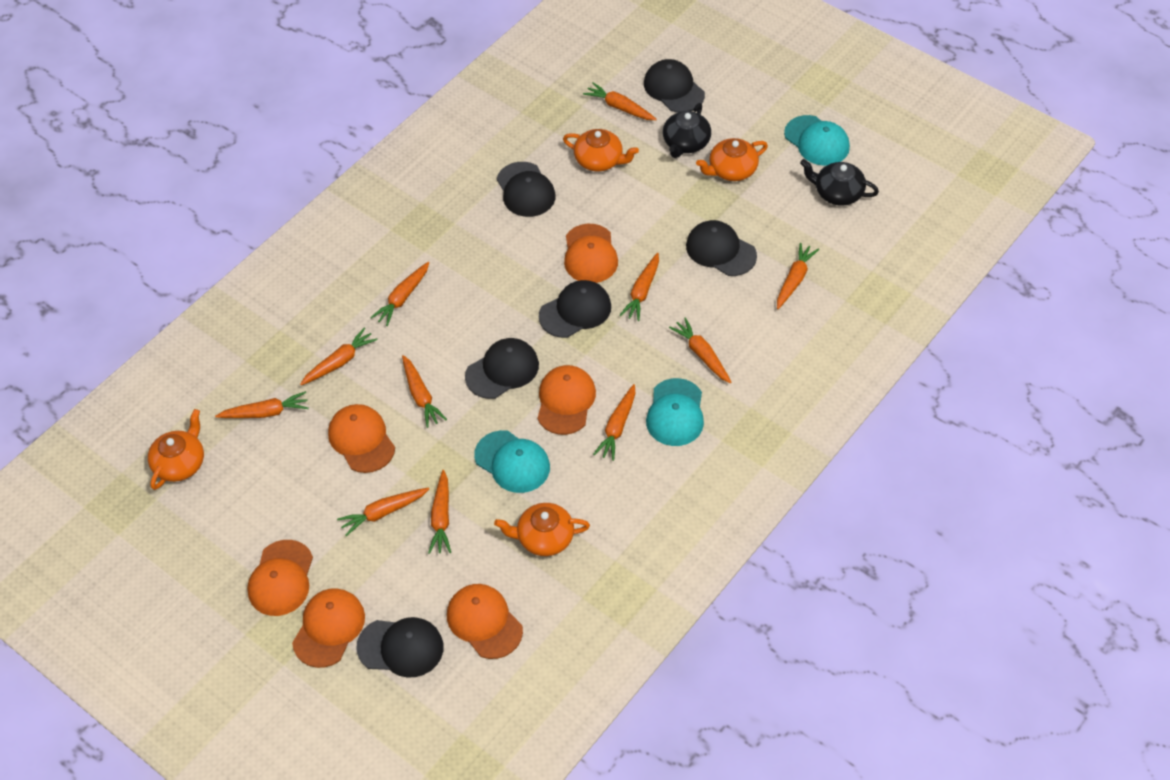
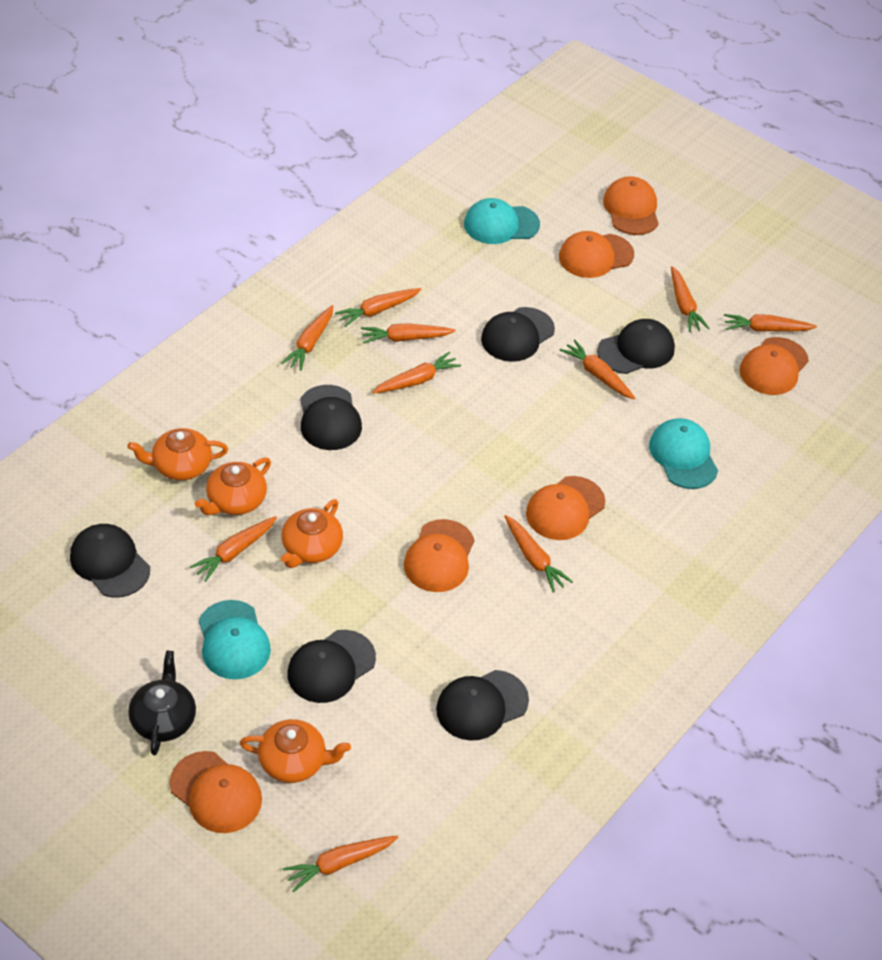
black teapot: 2 -> 1
orange carrot: 11 -> 10

